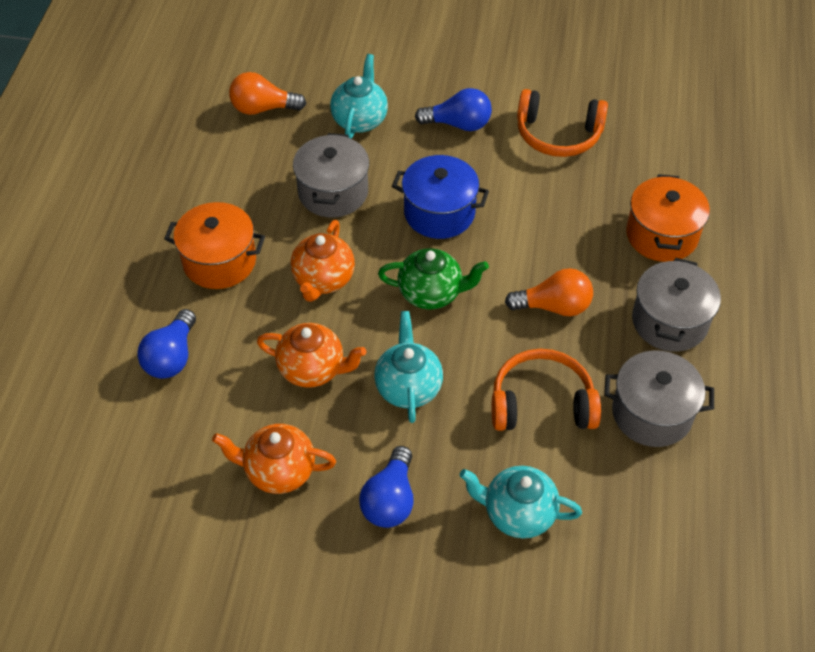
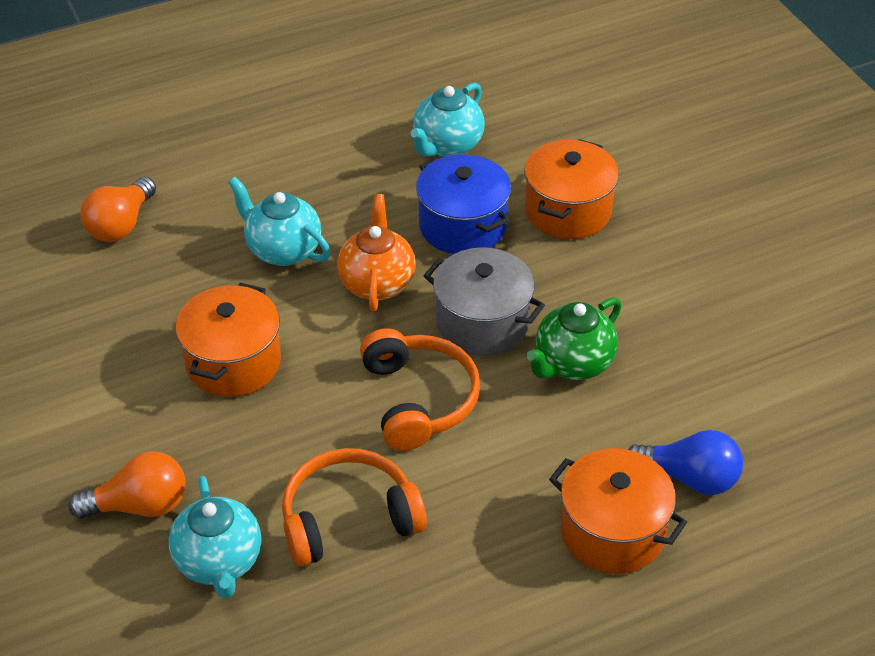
blue light bulb: 3 -> 1
grey pot: 3 -> 1
orange pot: 2 -> 3
orange teapot: 3 -> 1

